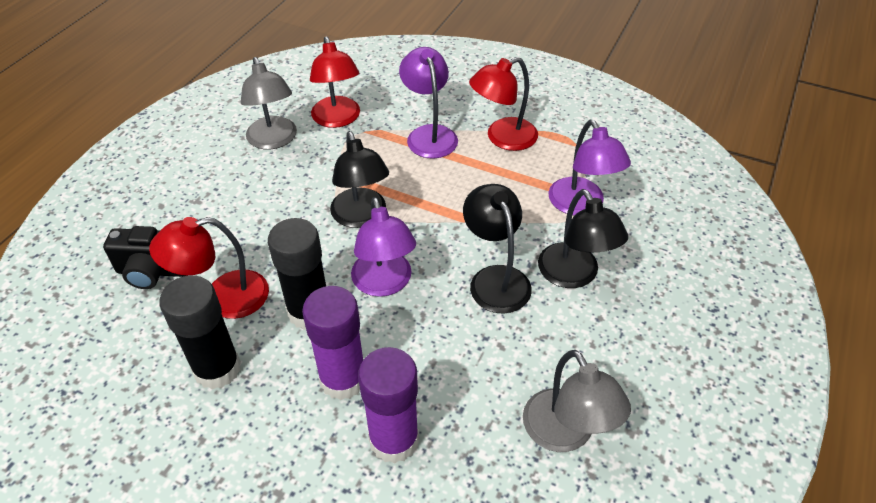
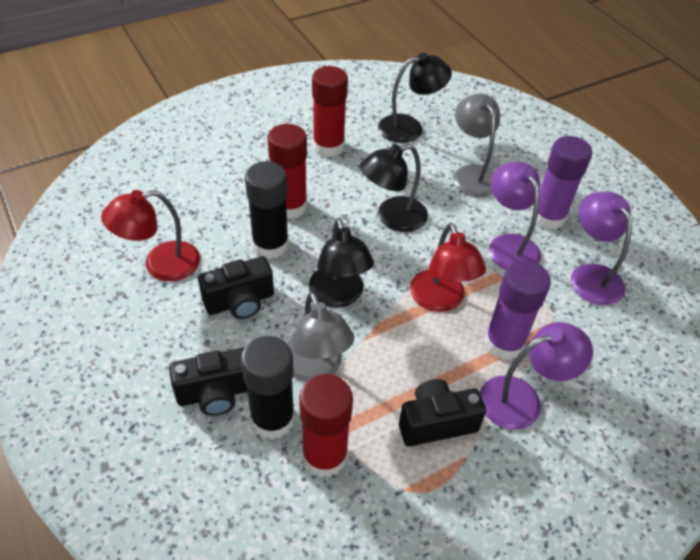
black camera: 1 -> 3
red glue stick: 0 -> 3
red lamp: 3 -> 2

